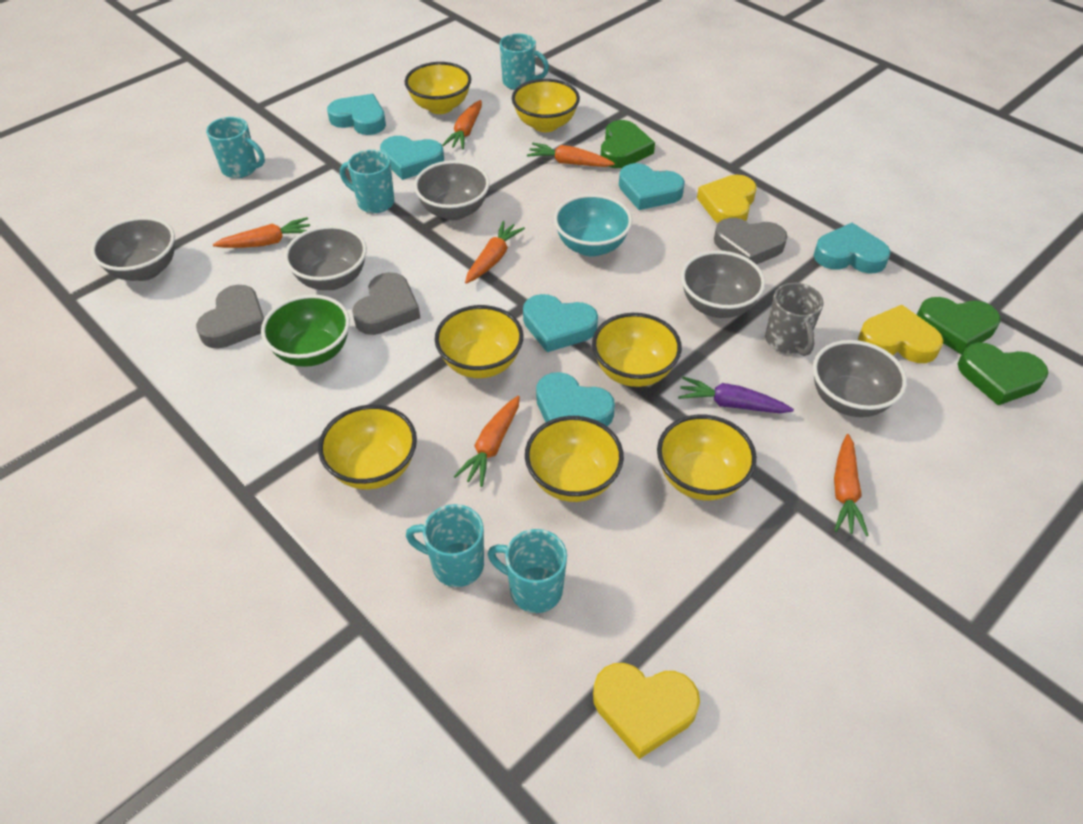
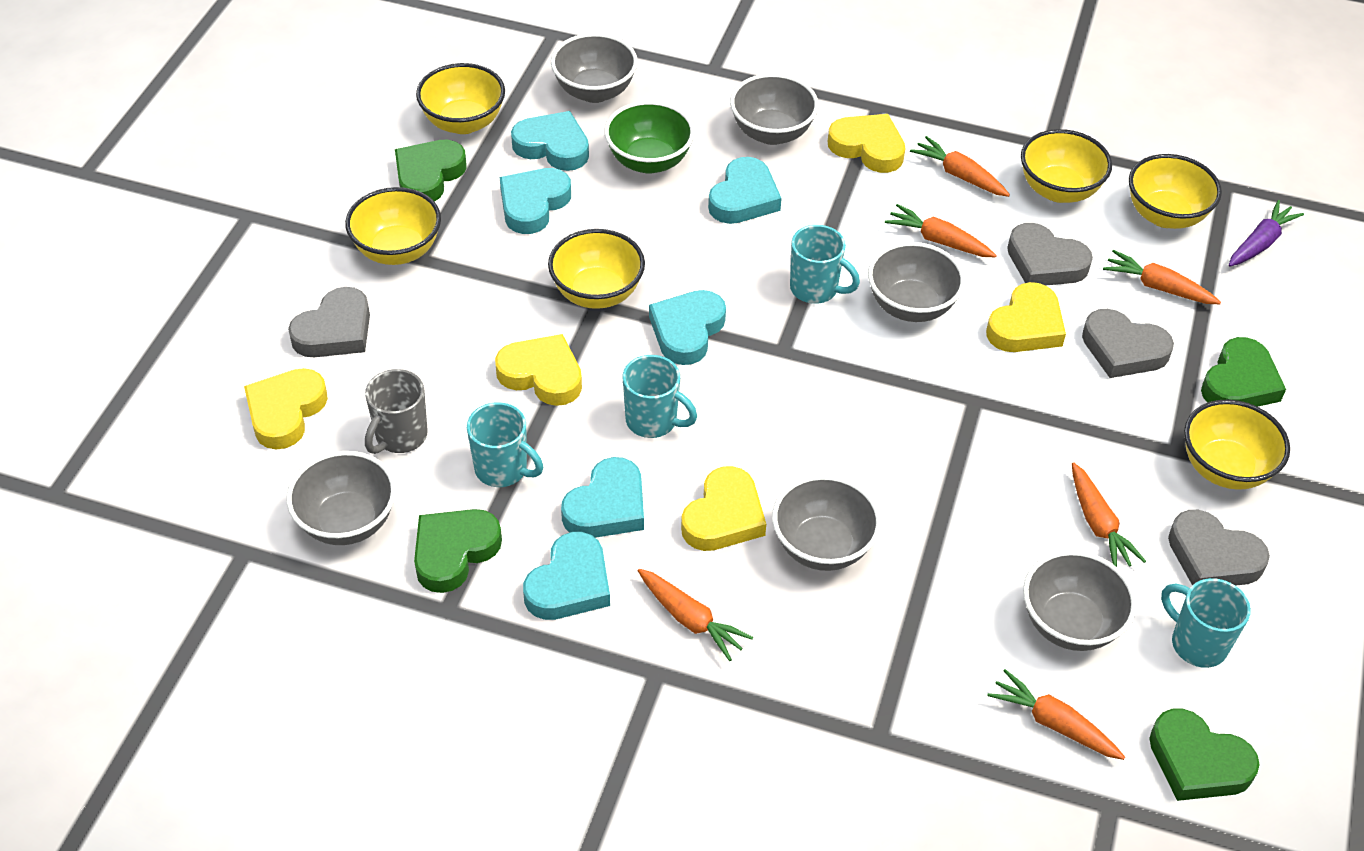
green heart: 3 -> 4
grey bowl: 5 -> 6
grey heart: 3 -> 4
turquoise bowl: 1 -> 0
turquoise mug: 5 -> 4
yellow bowl: 7 -> 6
yellow heart: 3 -> 5

